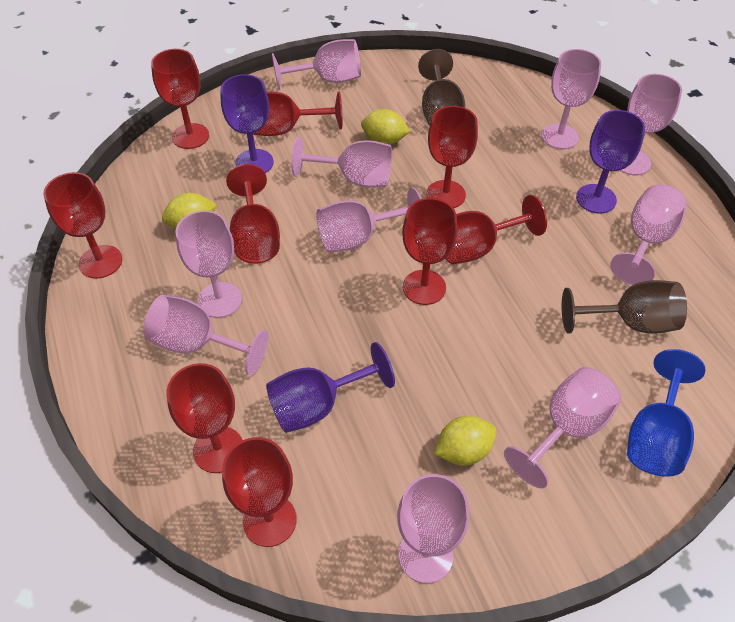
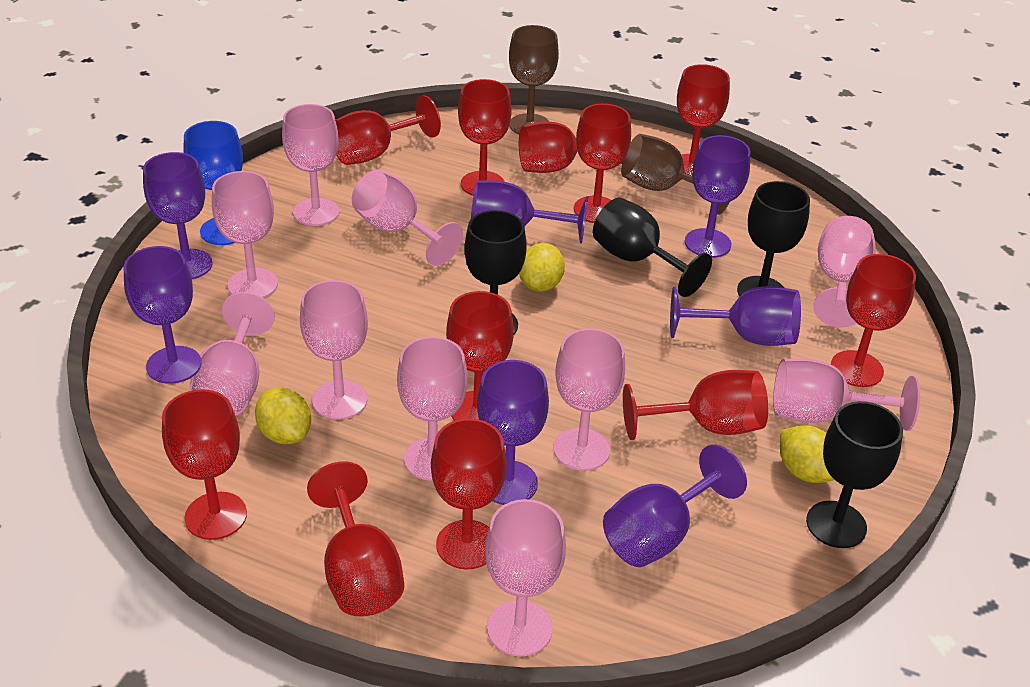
black goblet: 0 -> 4
purple goblet: 3 -> 7
red goblet: 9 -> 11

